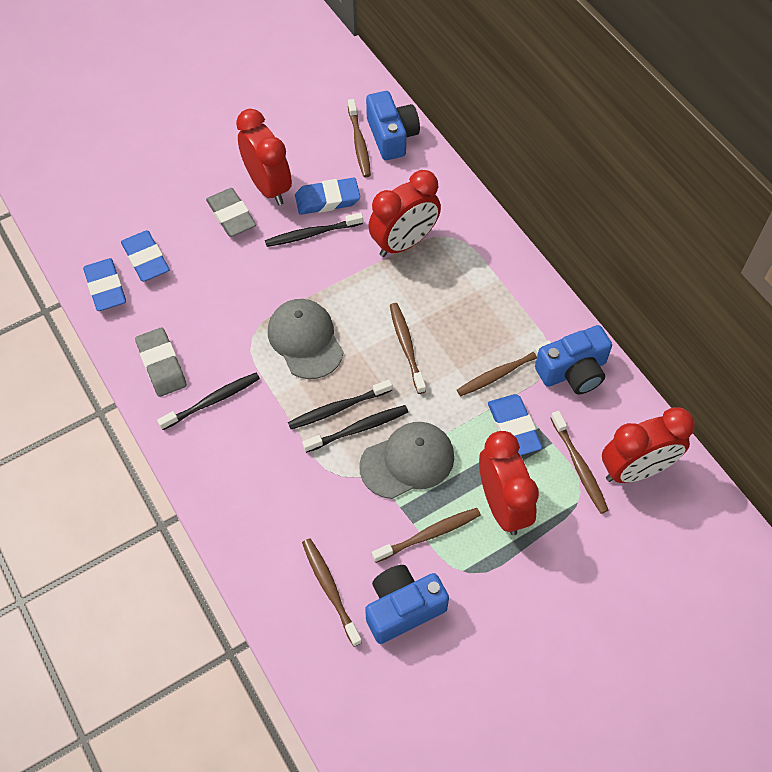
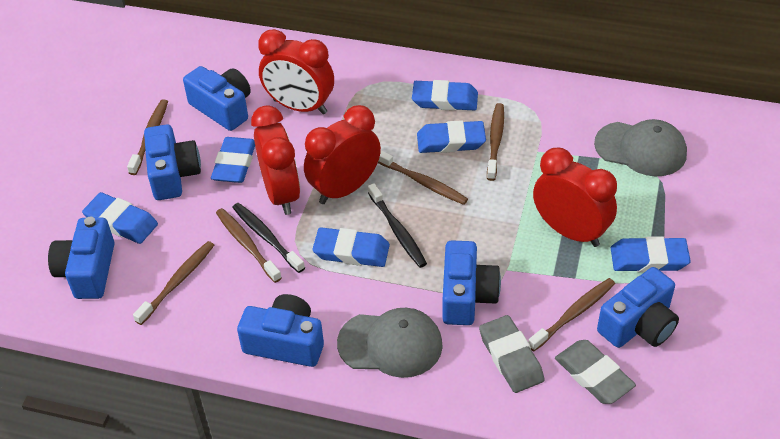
black toothbrush: 4 -> 2
blue camera: 3 -> 6
blue eraser: 4 -> 6

